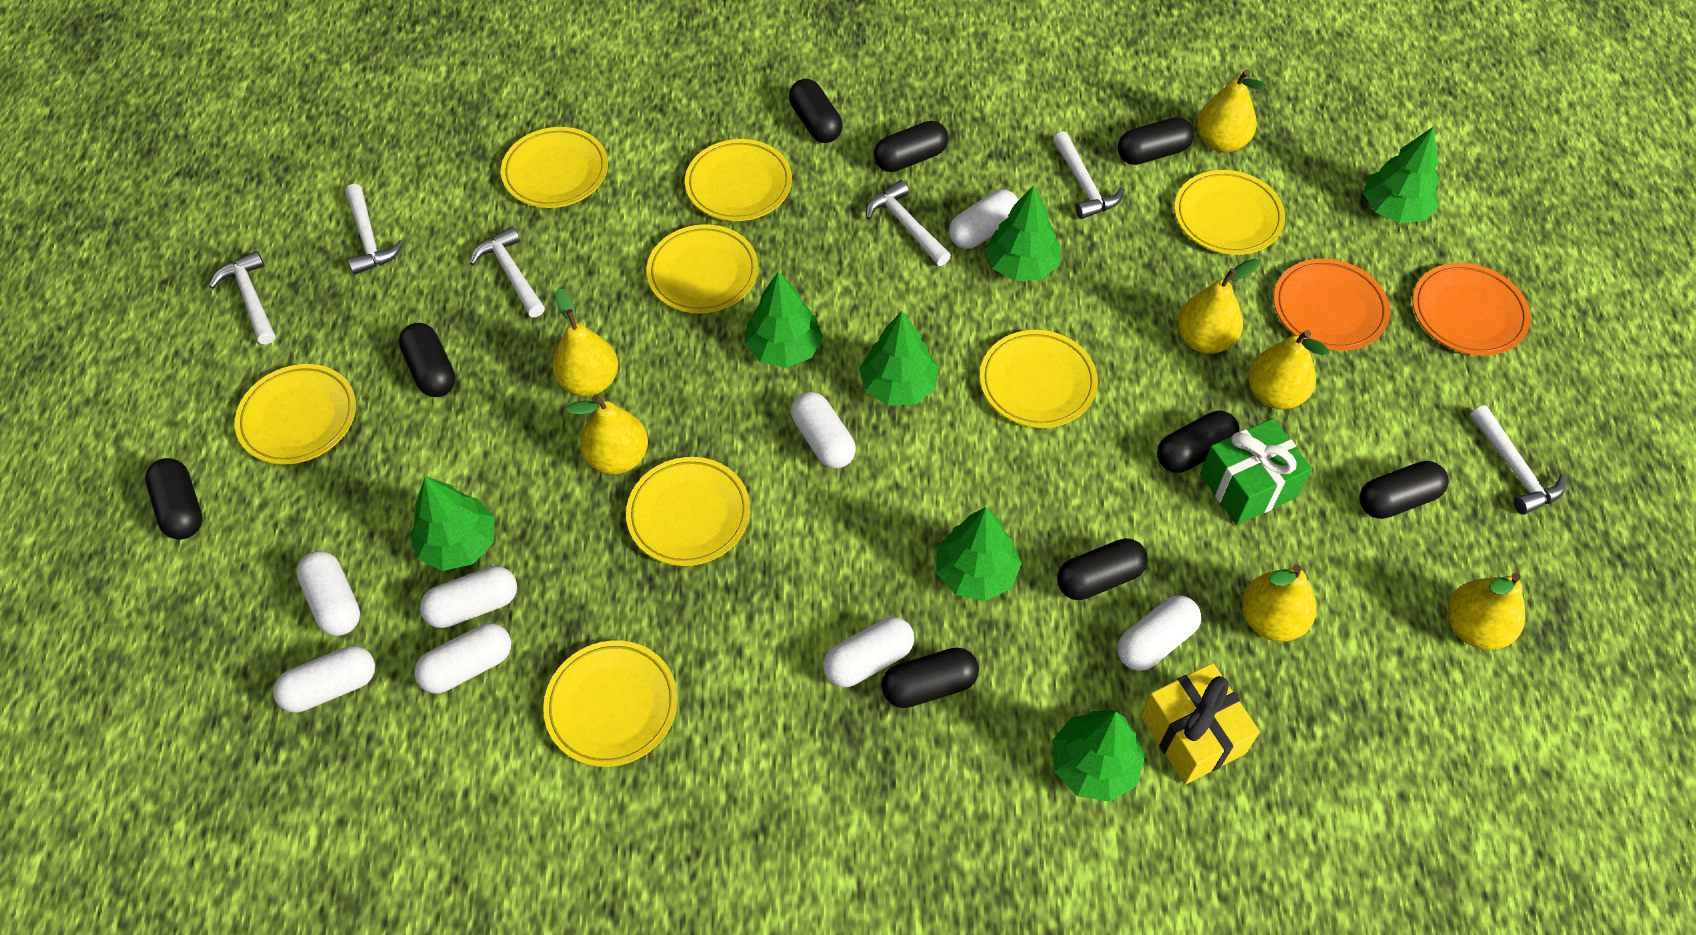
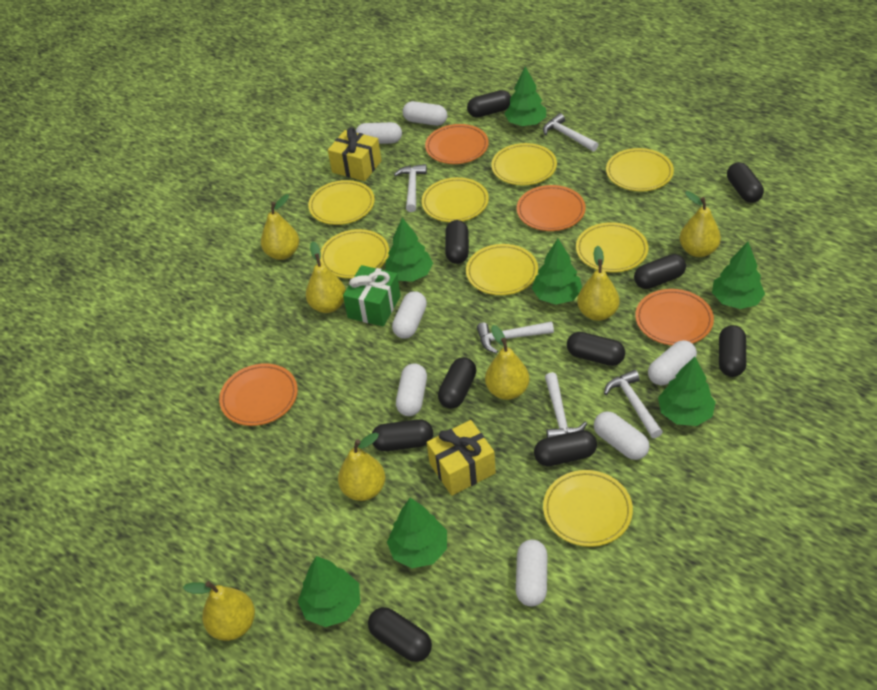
black capsule: 9 -> 10
orange plate: 2 -> 4
white capsule: 8 -> 7
white hammer: 6 -> 5
yellow gift: 1 -> 2

